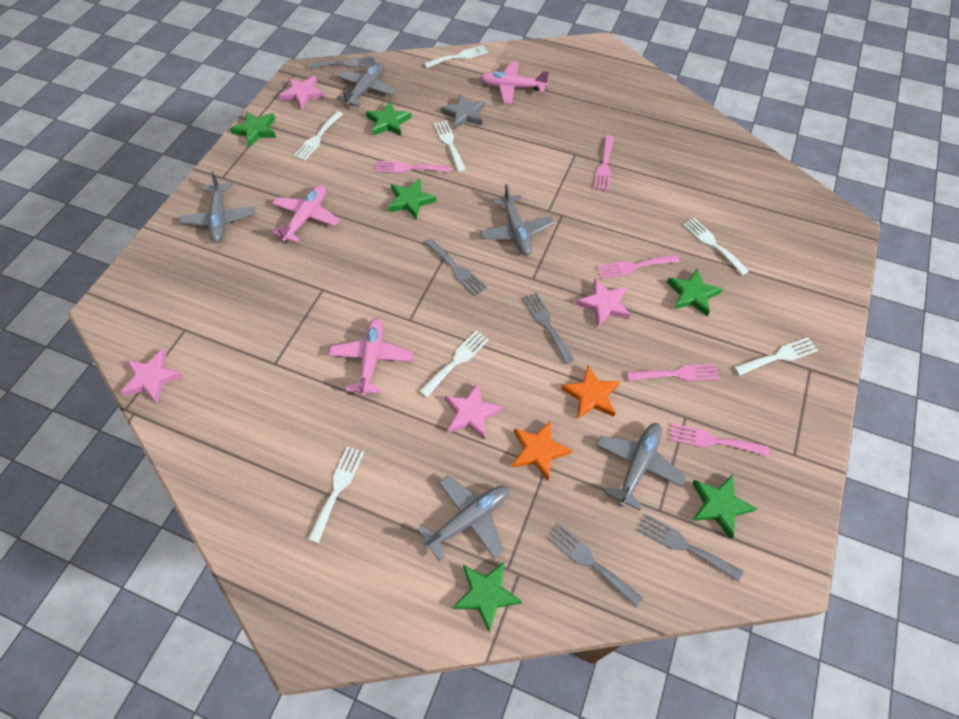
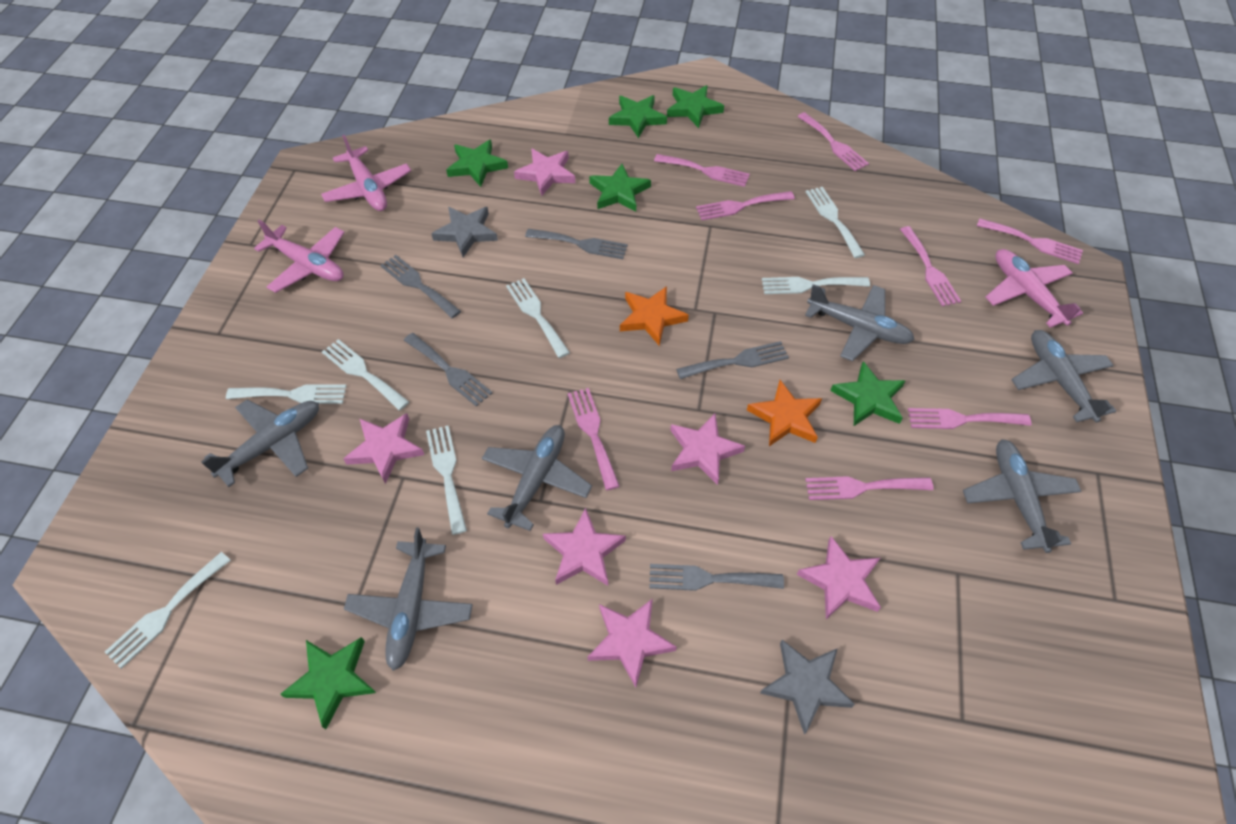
grey plane: 5 -> 6
grey star: 1 -> 2
pink fork: 5 -> 8
pink star: 4 -> 6

